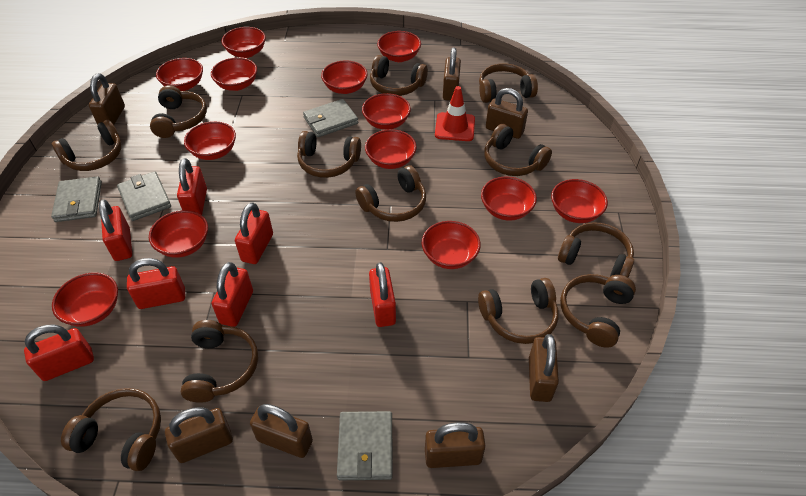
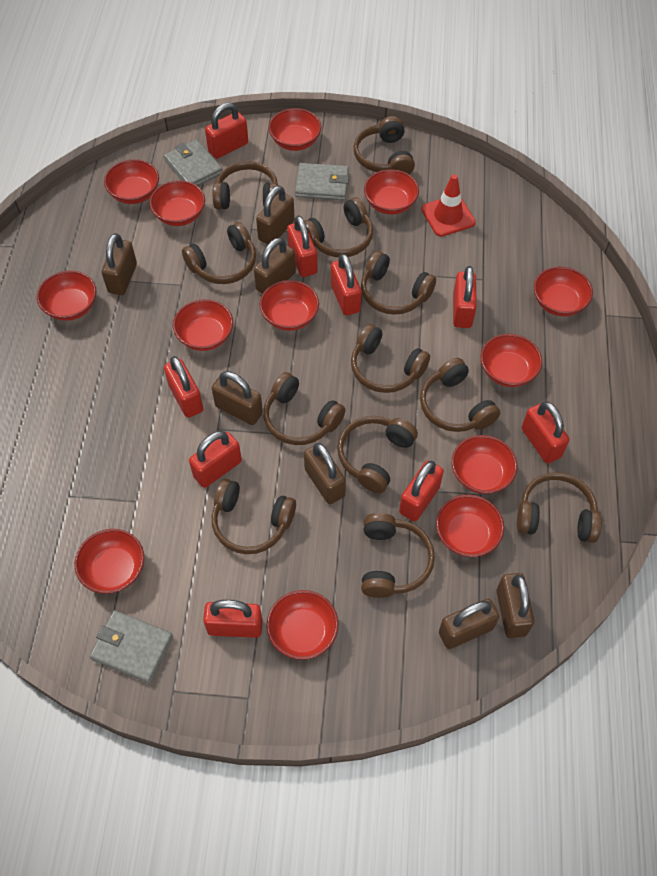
grey wallet: 4 -> 3
red padlock: 7 -> 9

